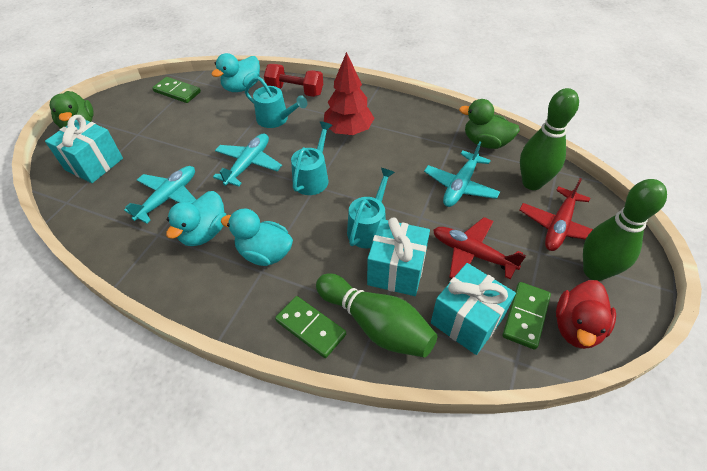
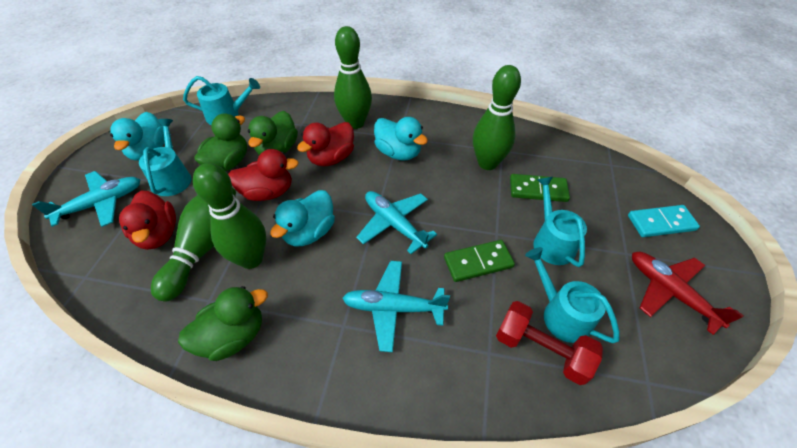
green bowling pin: 3 -> 4
green domino: 3 -> 2
green duck: 2 -> 3
red duck: 1 -> 3
red plane: 2 -> 1
red tree: 1 -> 0
turquoise domino: 0 -> 1
turquoise gift: 3 -> 0
turquoise watering can: 3 -> 4

